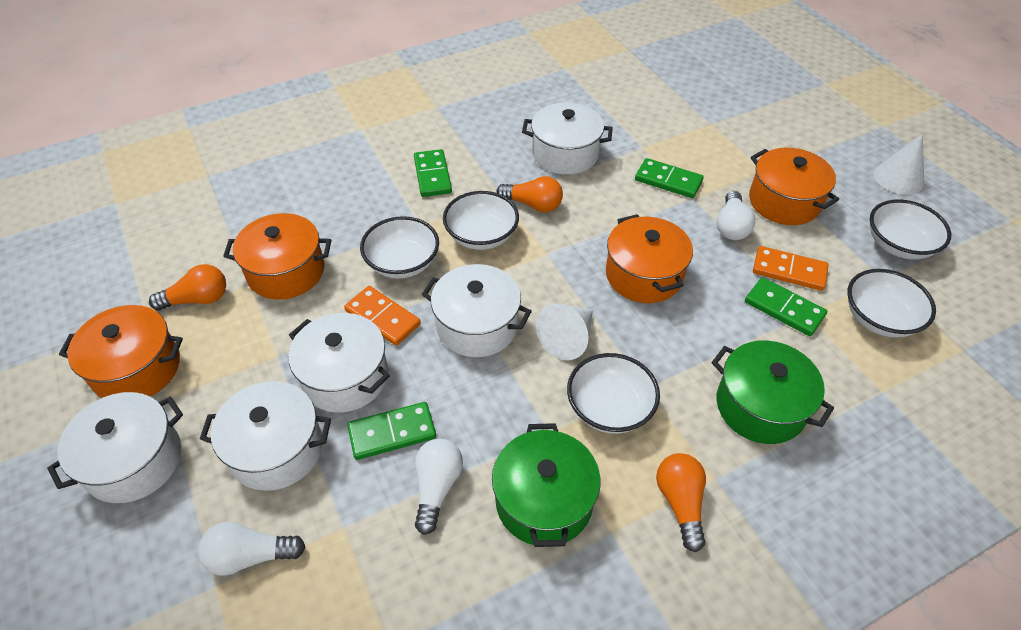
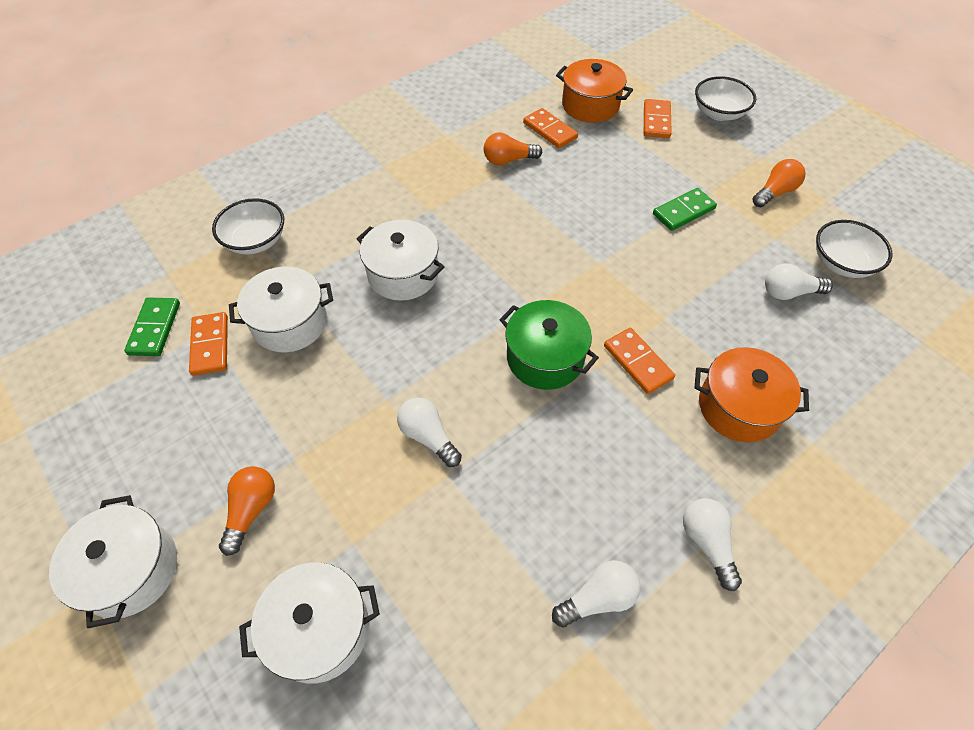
green domino: 4 -> 2
green pot: 2 -> 1
orange domino: 2 -> 4
orange pot: 4 -> 2
white bowl: 5 -> 3
white cone: 2 -> 0
white light bulb: 3 -> 4
white pot: 5 -> 4

